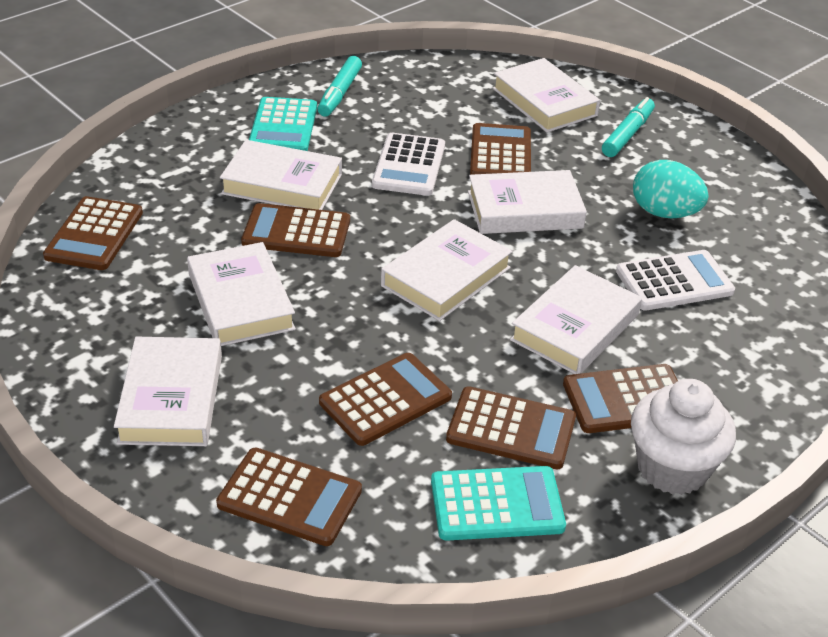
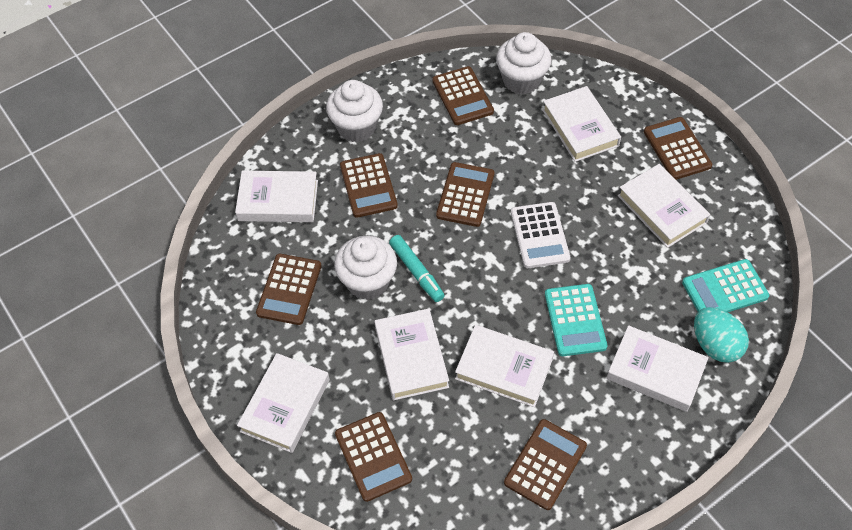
turquoise marker: 2 -> 1
white calculator: 2 -> 1
white cupcake: 1 -> 3

